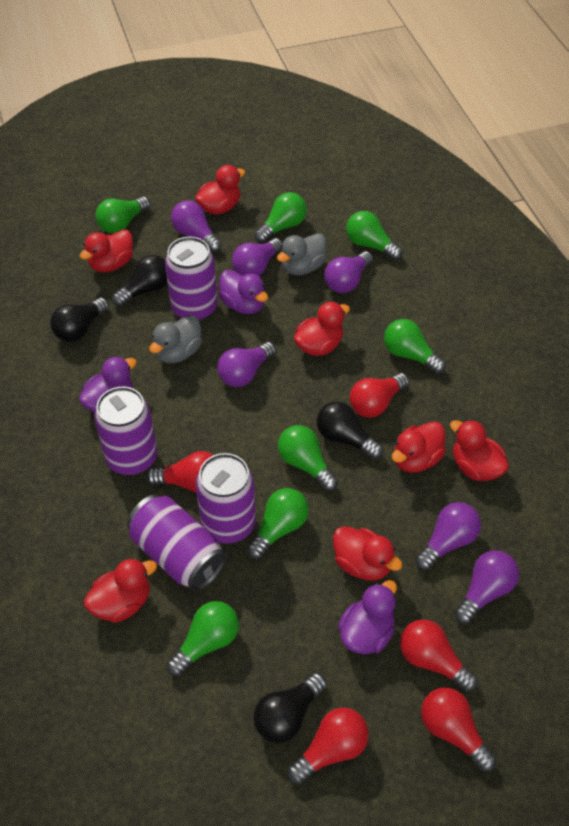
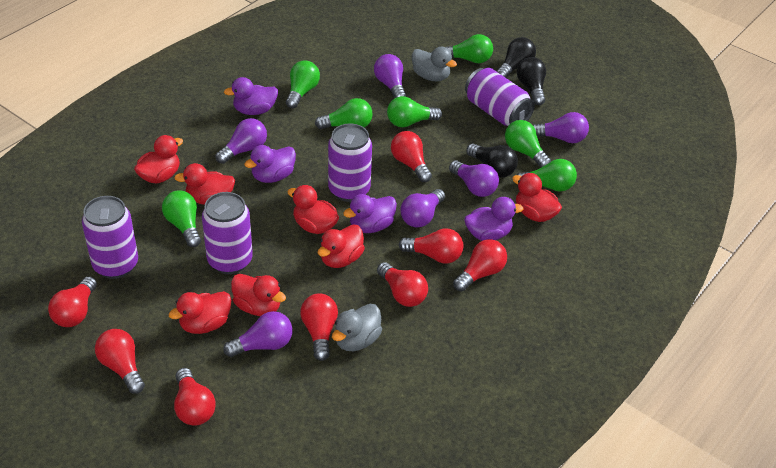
black light bulb: 4 -> 3
purple duck: 3 -> 4
red light bulb: 5 -> 8

